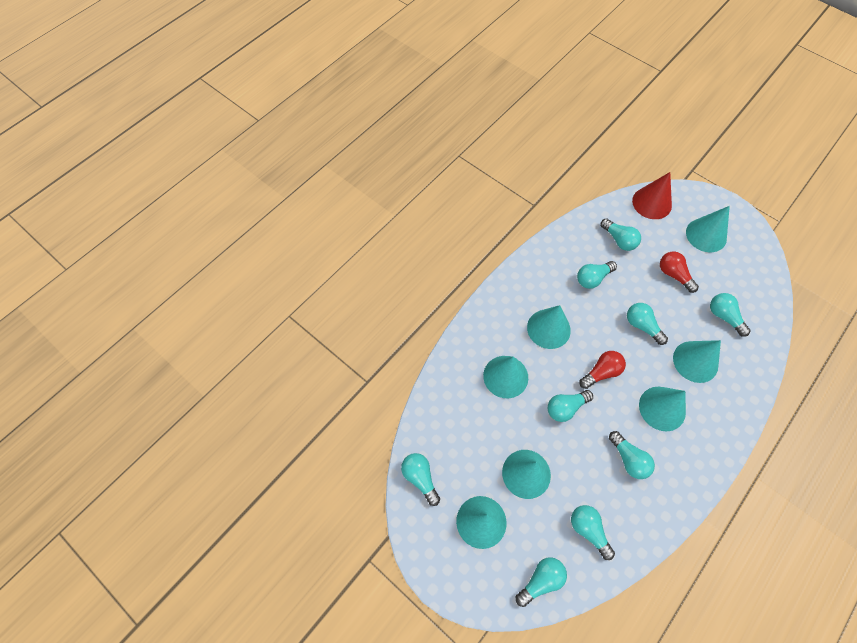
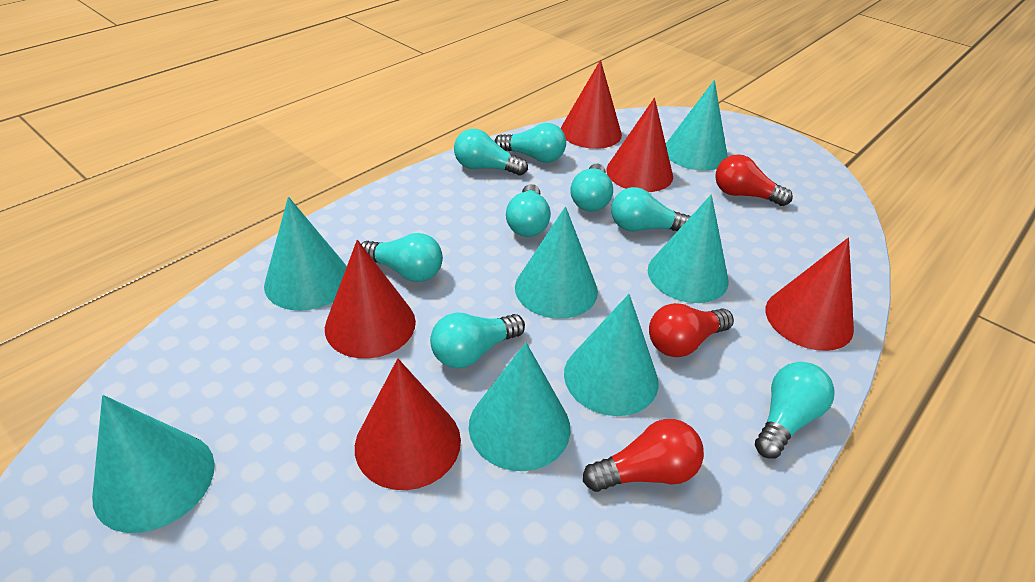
red cone: 1 -> 5
red light bulb: 2 -> 3
turquoise light bulb: 9 -> 8

